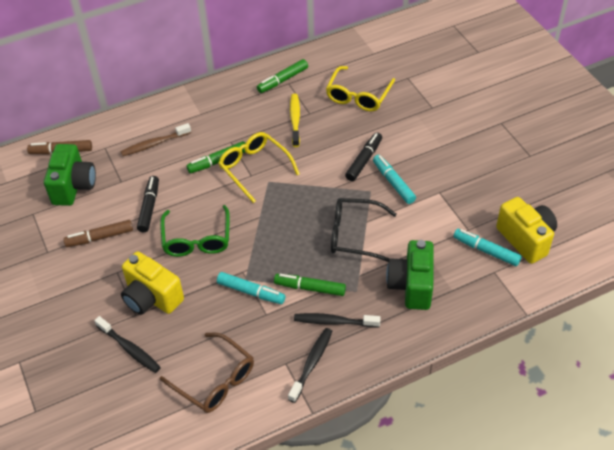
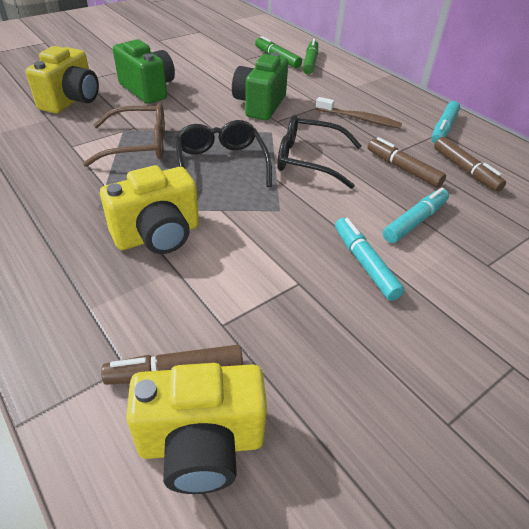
black glasses: 1 -> 2
black marker: 2 -> 0
black toothbrush: 3 -> 0
brown marker: 2 -> 3
green glasses: 1 -> 0
green marker: 3 -> 2
yellow camera: 2 -> 3
yellow glasses: 2 -> 0
yellow toothbrush: 1 -> 0

